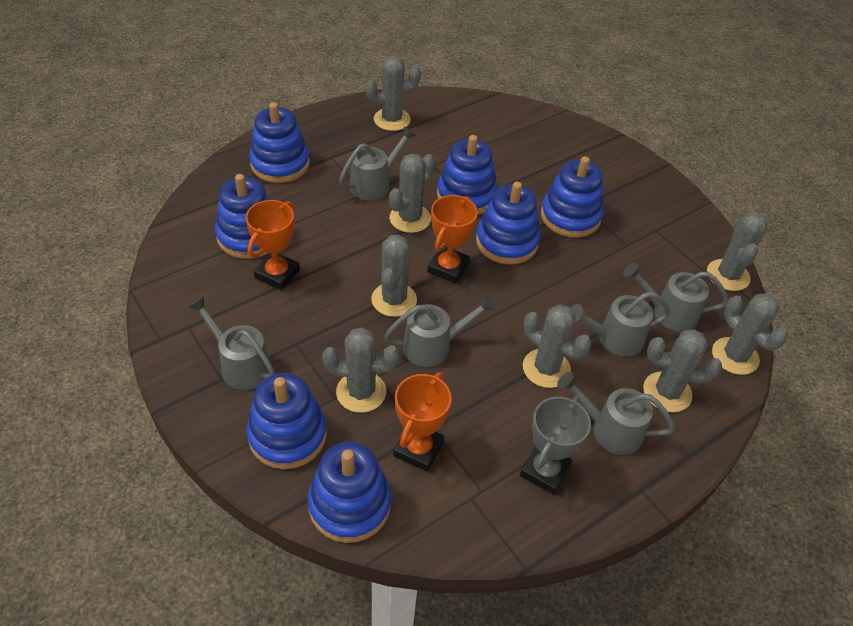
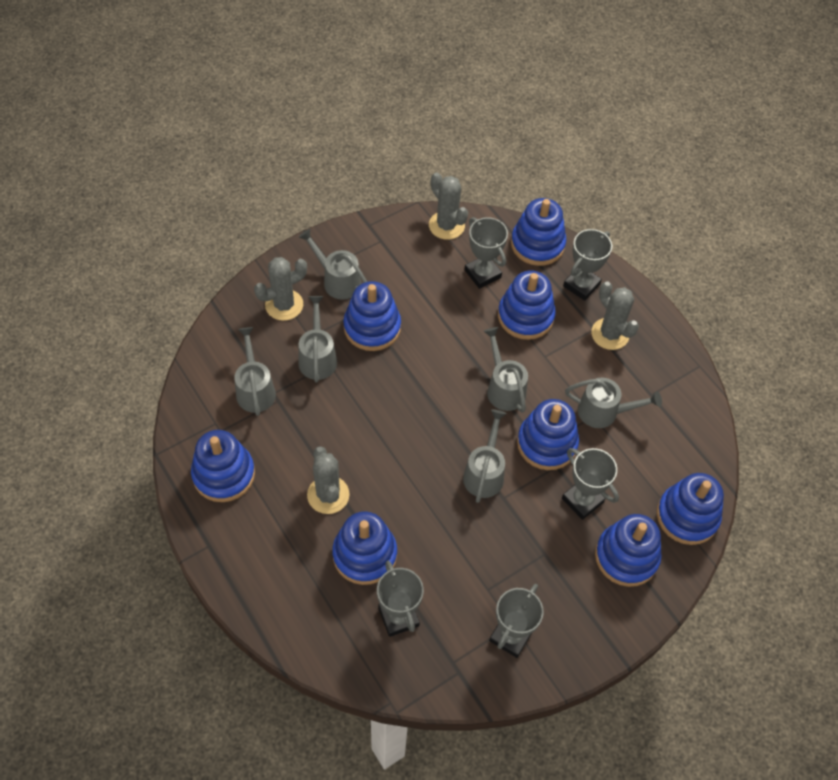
blue stacking toy: 7 -> 8
grey cactus: 8 -> 4
grey trophy: 1 -> 5
orange trophy: 3 -> 0

